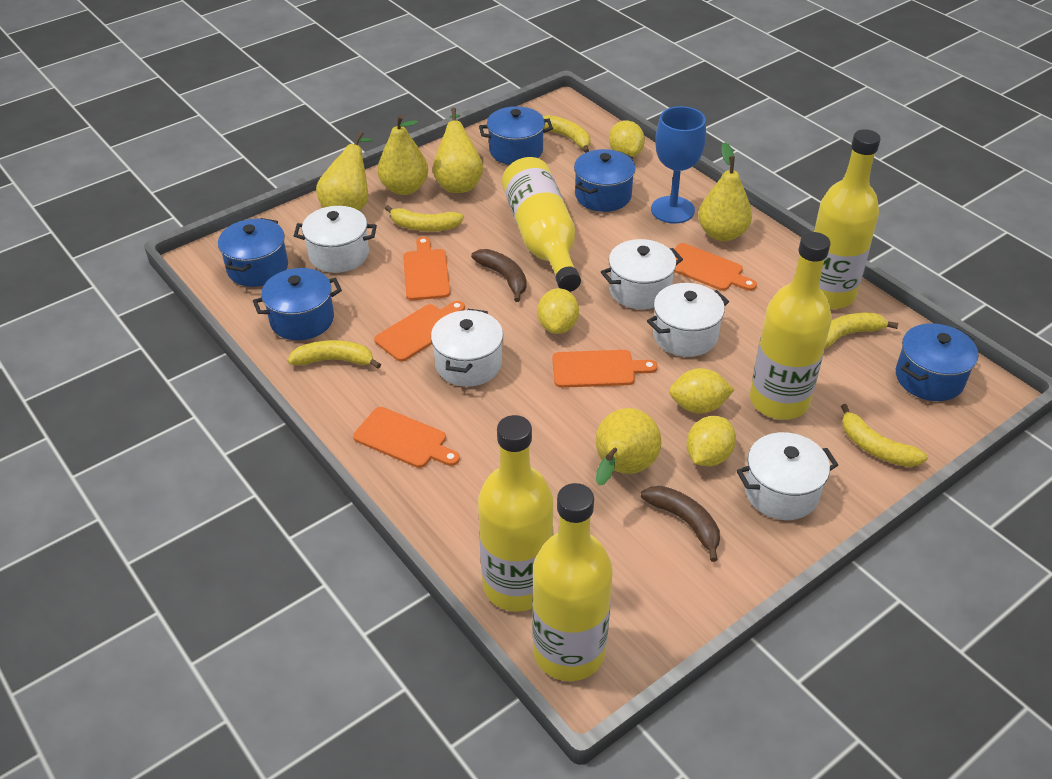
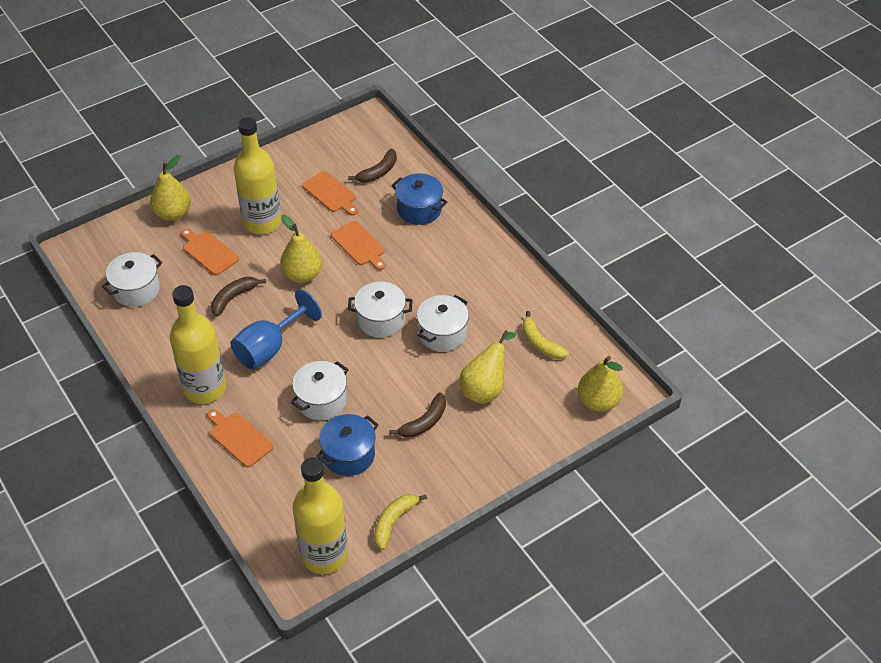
blue pot: 5 -> 2
brown banana: 2 -> 3
orange cutting board: 5 -> 4
white pot: 5 -> 4
yellow banana: 5 -> 2
yellow bottle: 5 -> 3
yellow lemon: 4 -> 0
yellow pear: 5 -> 4

